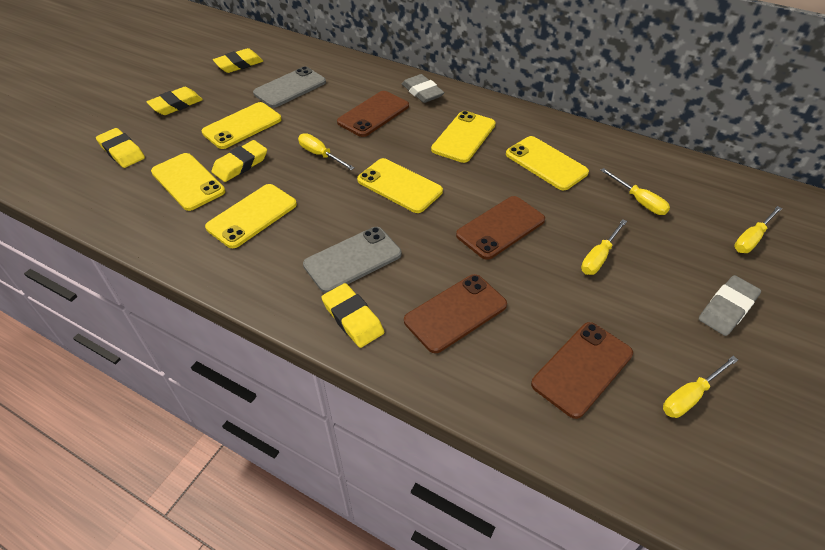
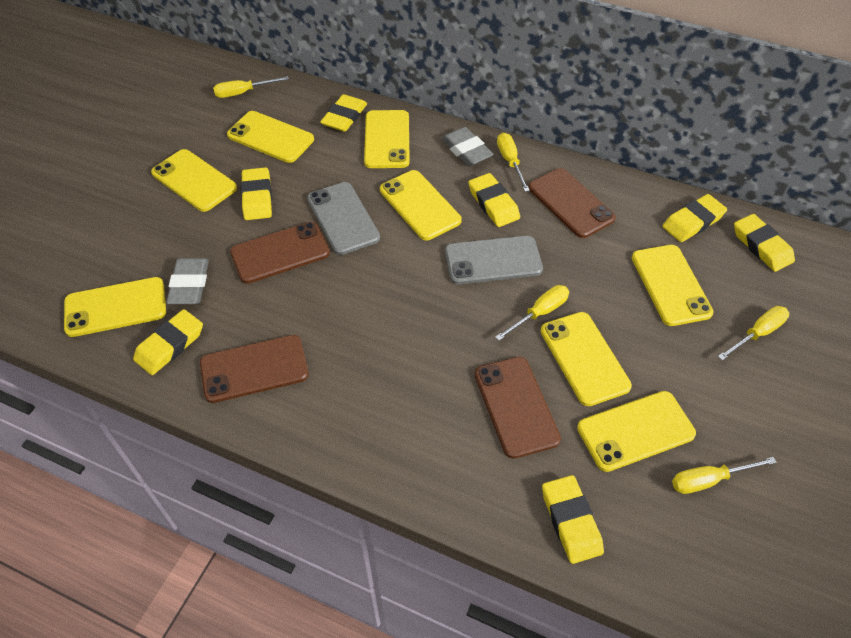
yellow eraser: 5 -> 7
yellow phone: 6 -> 8

